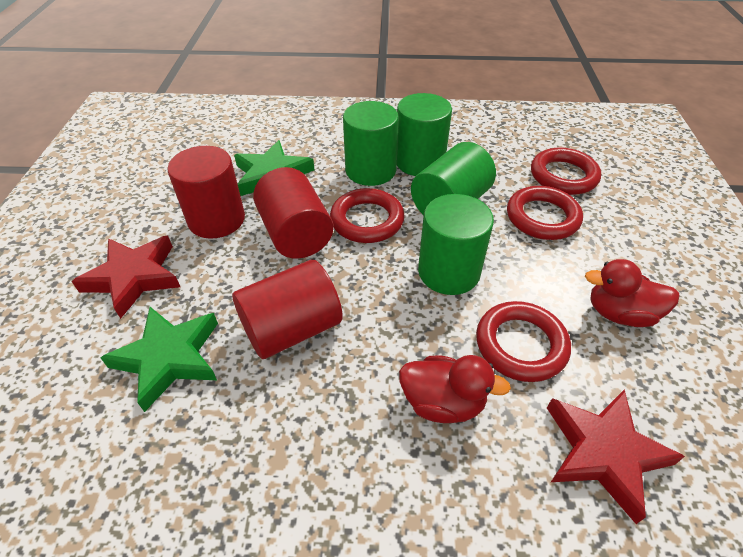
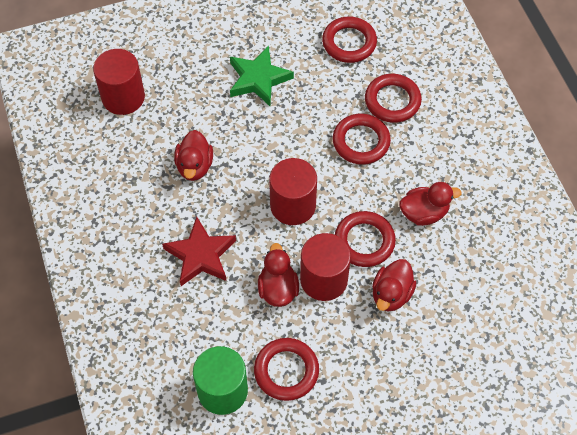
green cylinder: 4 -> 1
green star: 2 -> 1
red duck: 2 -> 4
red ring: 4 -> 5
red star: 2 -> 1

